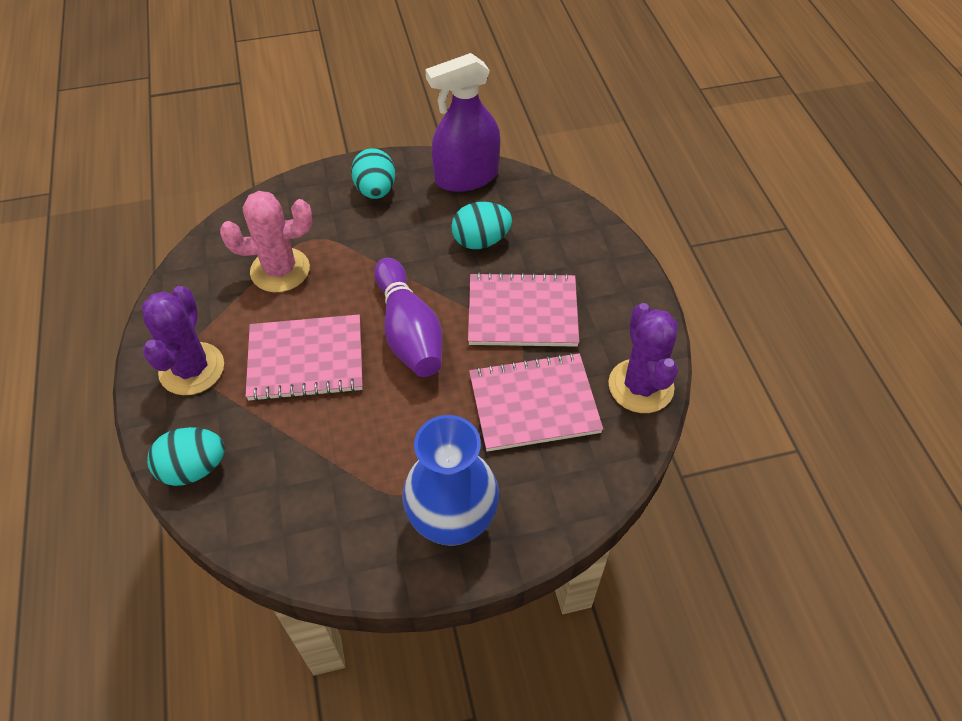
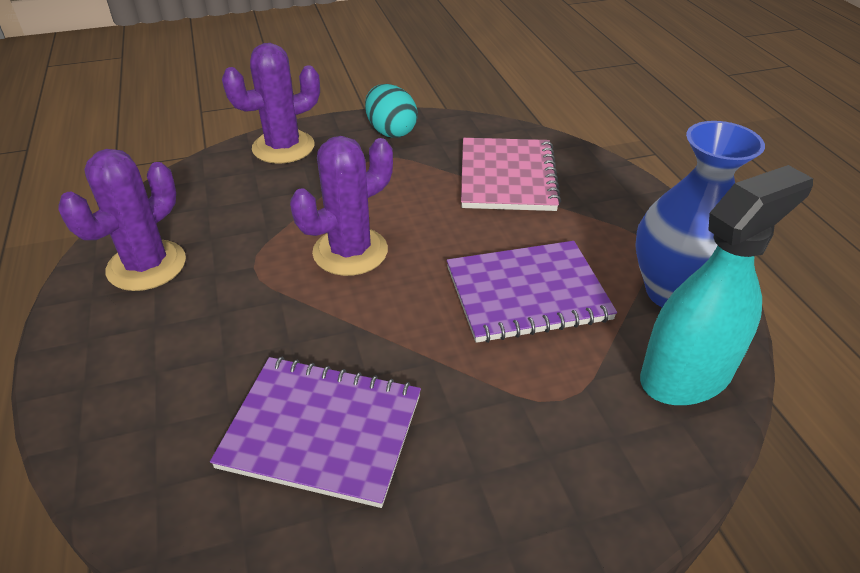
pink cactus: 1 -> 0
pink notebook: 3 -> 1
purple bowling pin: 1 -> 0
purple cactus: 2 -> 3
purple notebook: 0 -> 2
purple spray bottle: 1 -> 0
turquoise egg: 3 -> 1
turquoise spray bottle: 0 -> 1

